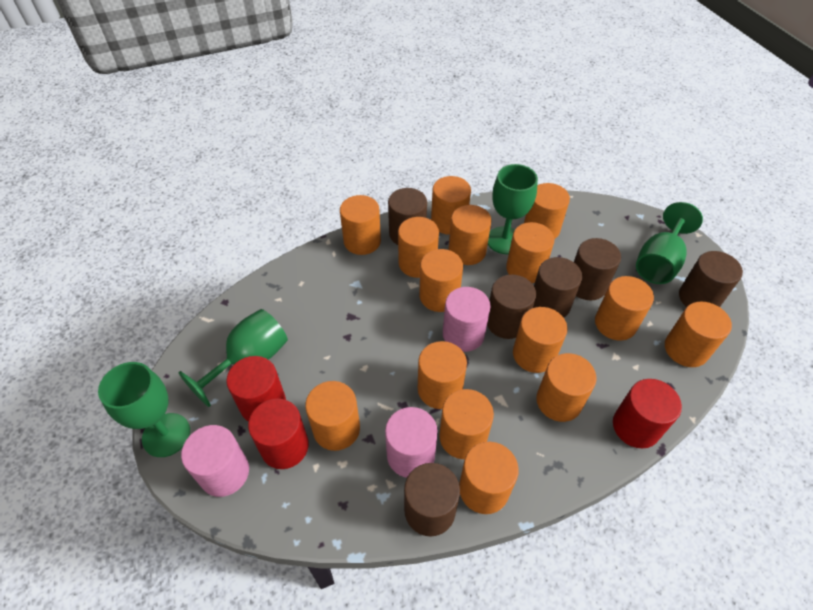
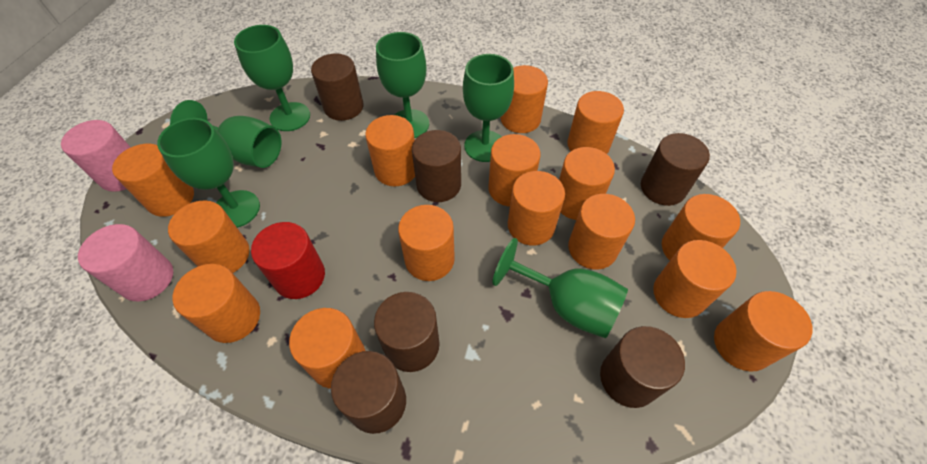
green goblet: 4 -> 6
pink cylinder: 3 -> 2
red cylinder: 3 -> 1

